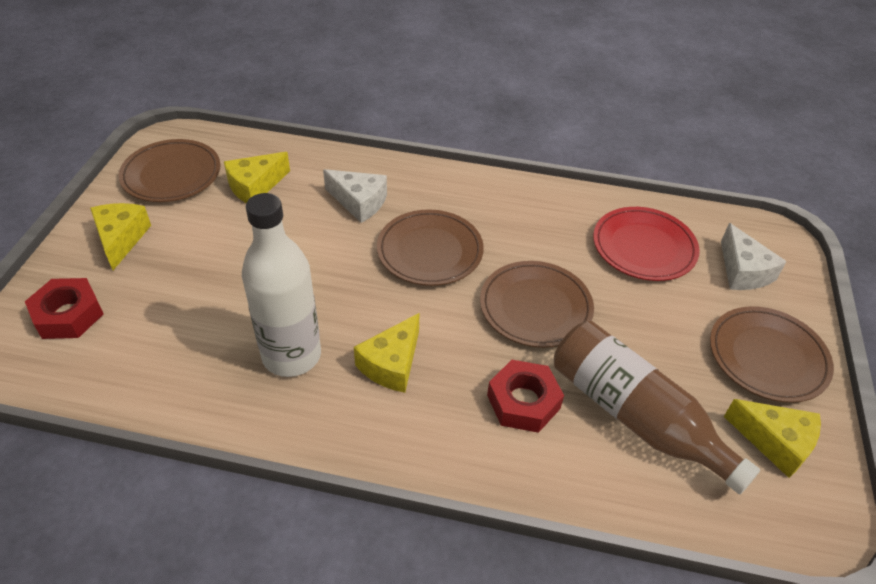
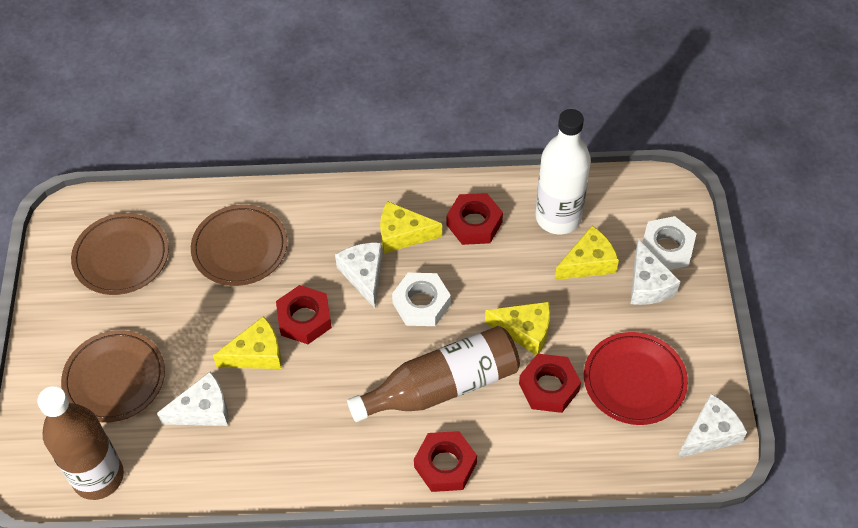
brown bottle: 1 -> 2
brown plate: 4 -> 3
red nut: 2 -> 4
white cheese: 2 -> 4
white nut: 0 -> 2

